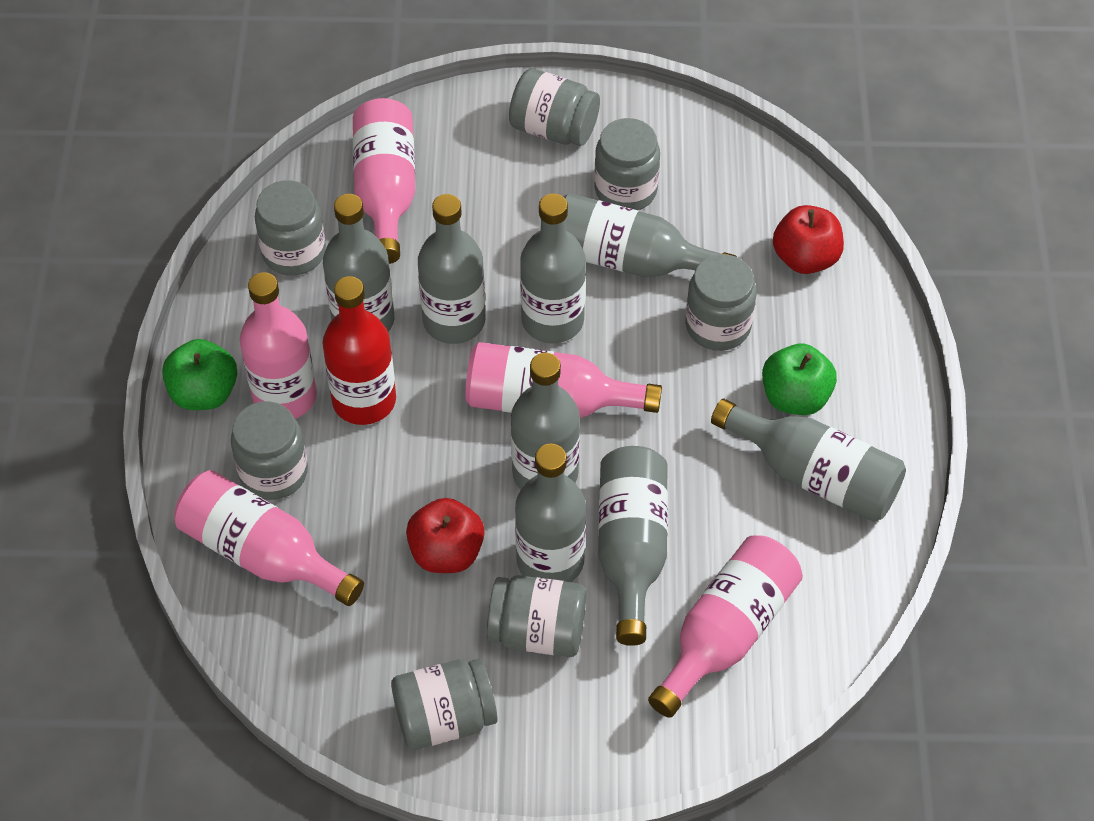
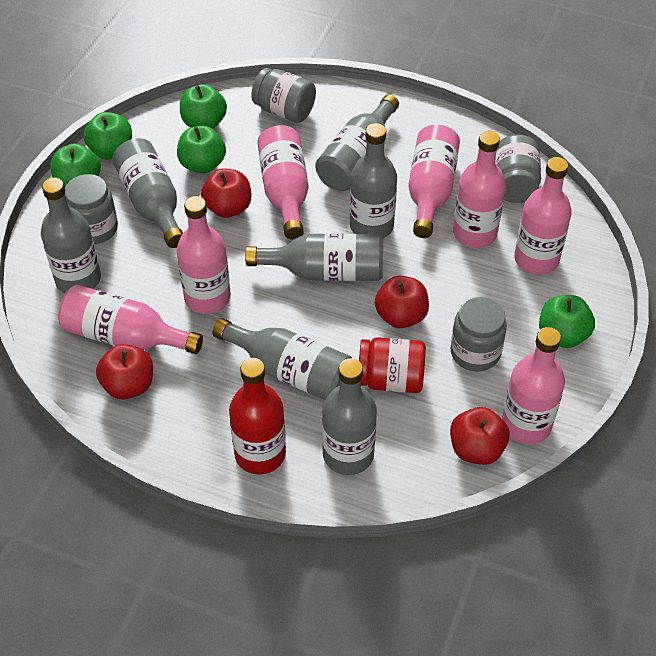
green apple: 2 -> 5
grey bottle: 8 -> 7
grey jar: 7 -> 4
pink bottle: 5 -> 7
red apple: 2 -> 4
red jar: 0 -> 1

